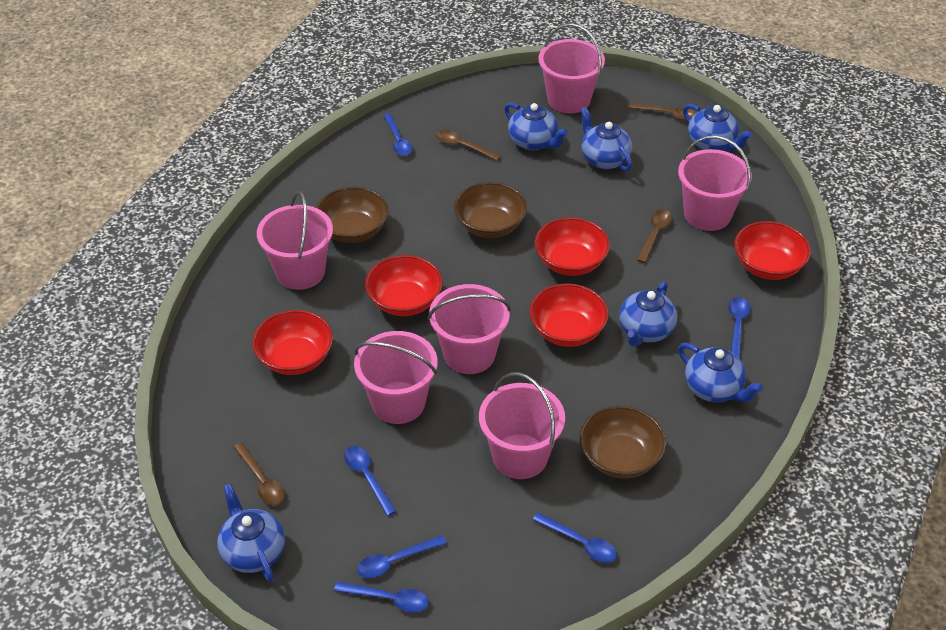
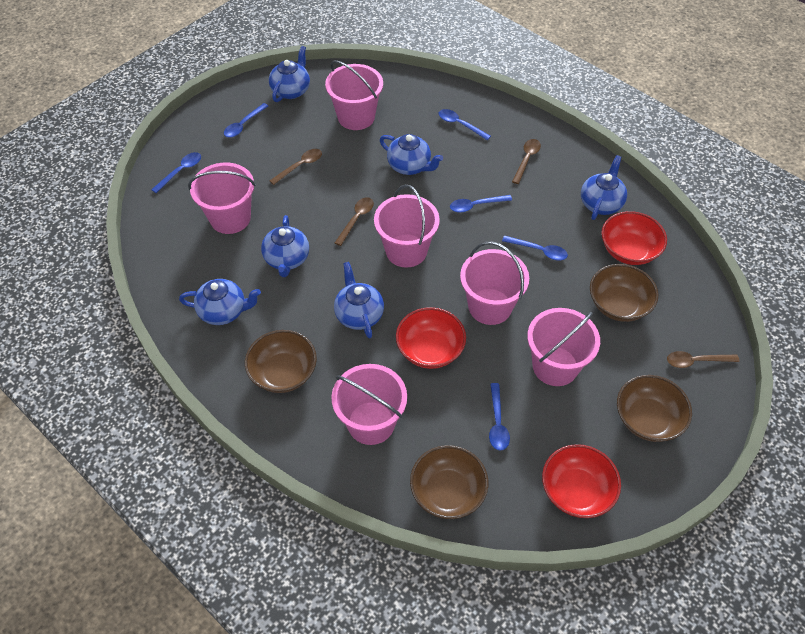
brown bowl: 3 -> 4
red bowl: 5 -> 3

